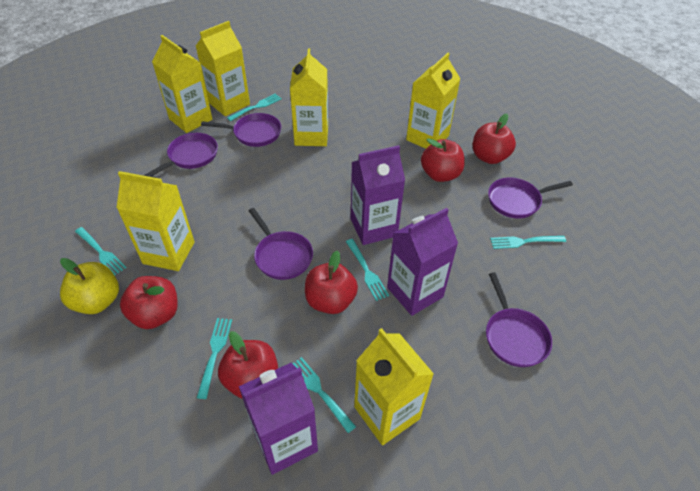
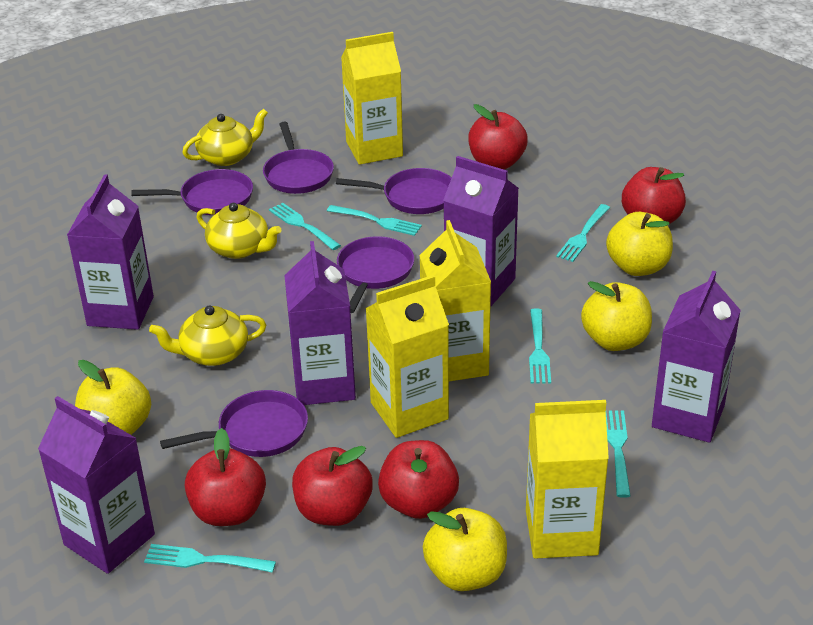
purple carton: 3 -> 5
yellow apple: 1 -> 4
yellow carton: 6 -> 4
yellow teapot: 0 -> 3

